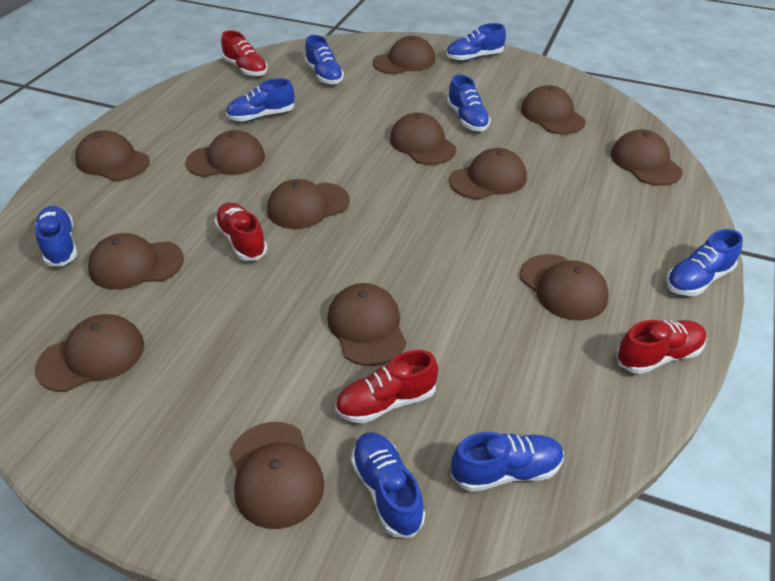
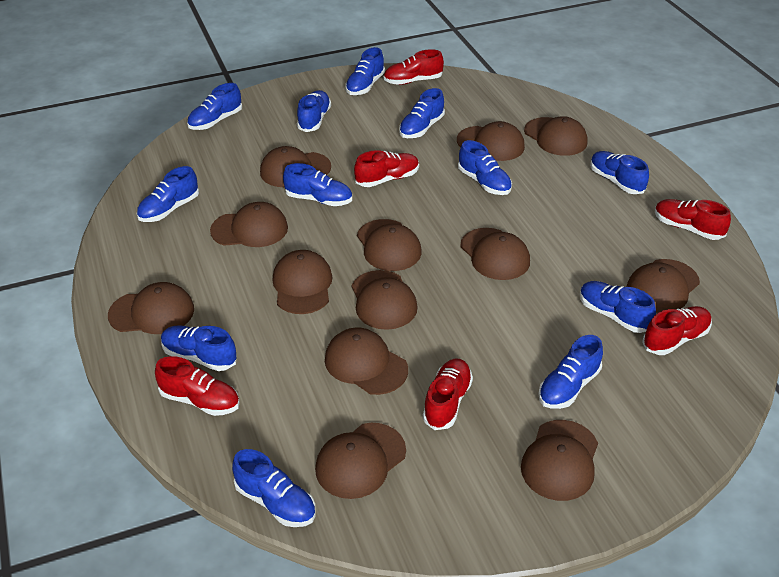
blue shoe: 8 -> 12
red shoe: 4 -> 6

